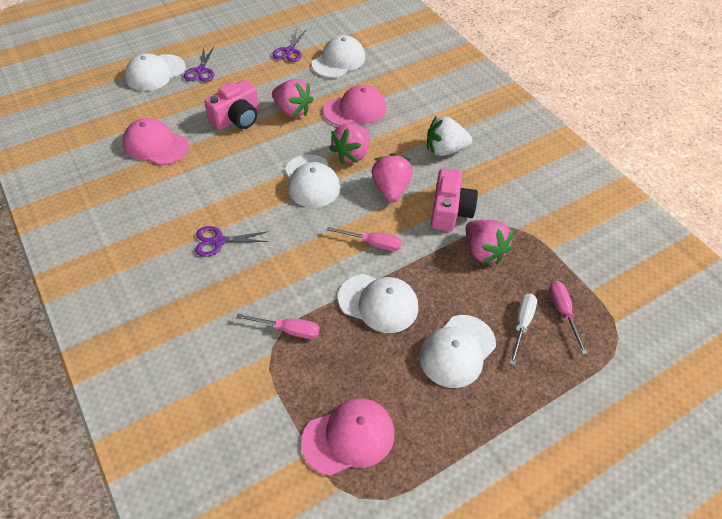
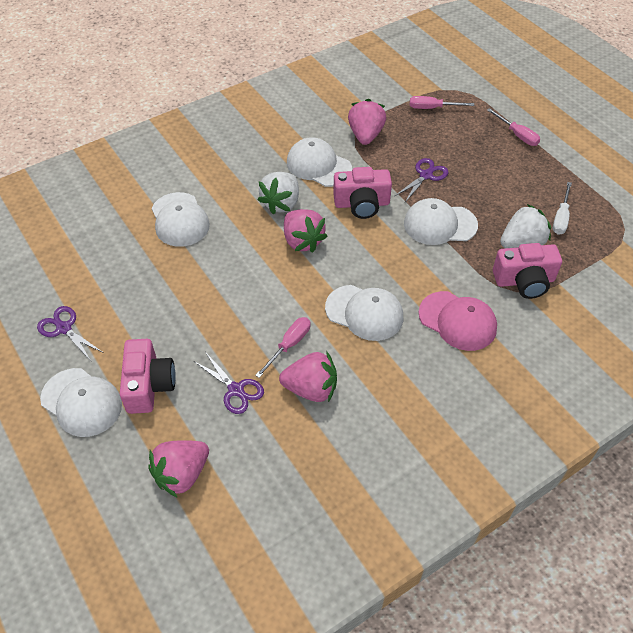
pink camera: 2 -> 3
pink cap: 3 -> 1
white strawberry: 1 -> 2

